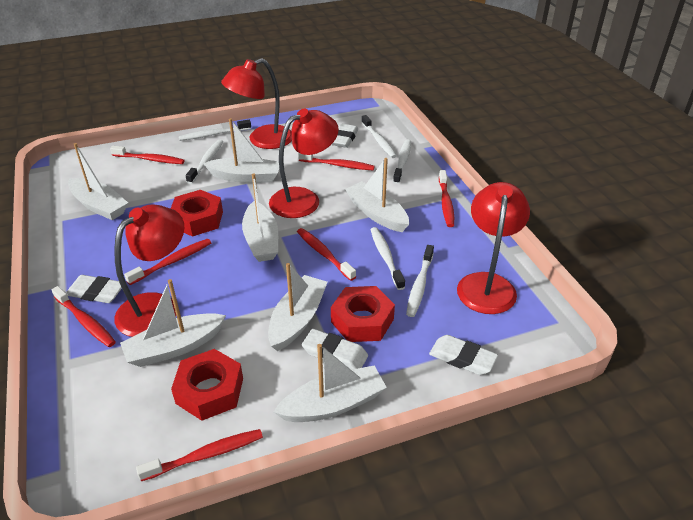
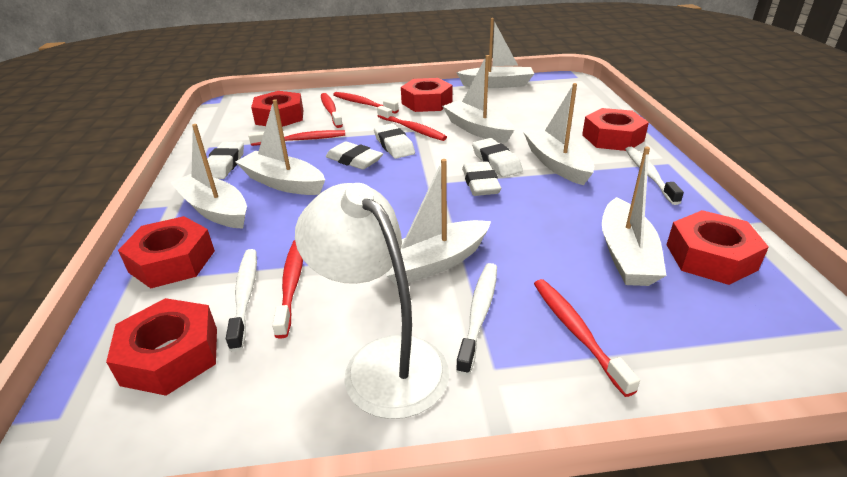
red lamp: 4 -> 0
red nut: 3 -> 6
red toothbrush: 7 -> 6
white eraser: 4 -> 5
white lamp: 0 -> 1
white toothbrush: 6 -> 3

